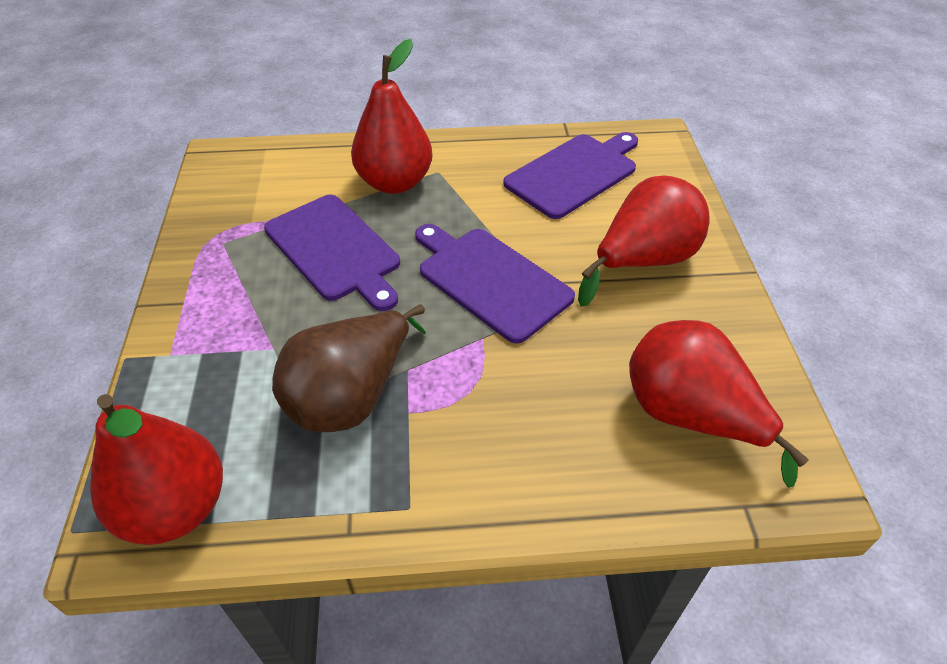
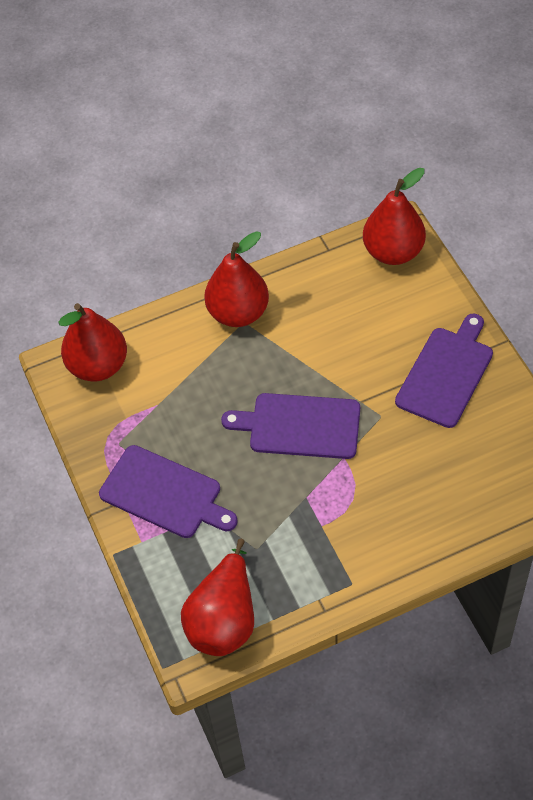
brown pear: 1 -> 0

